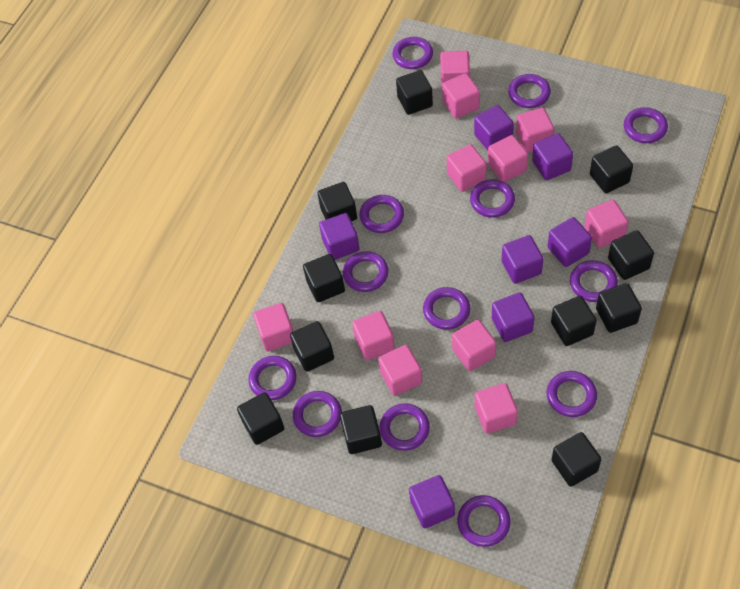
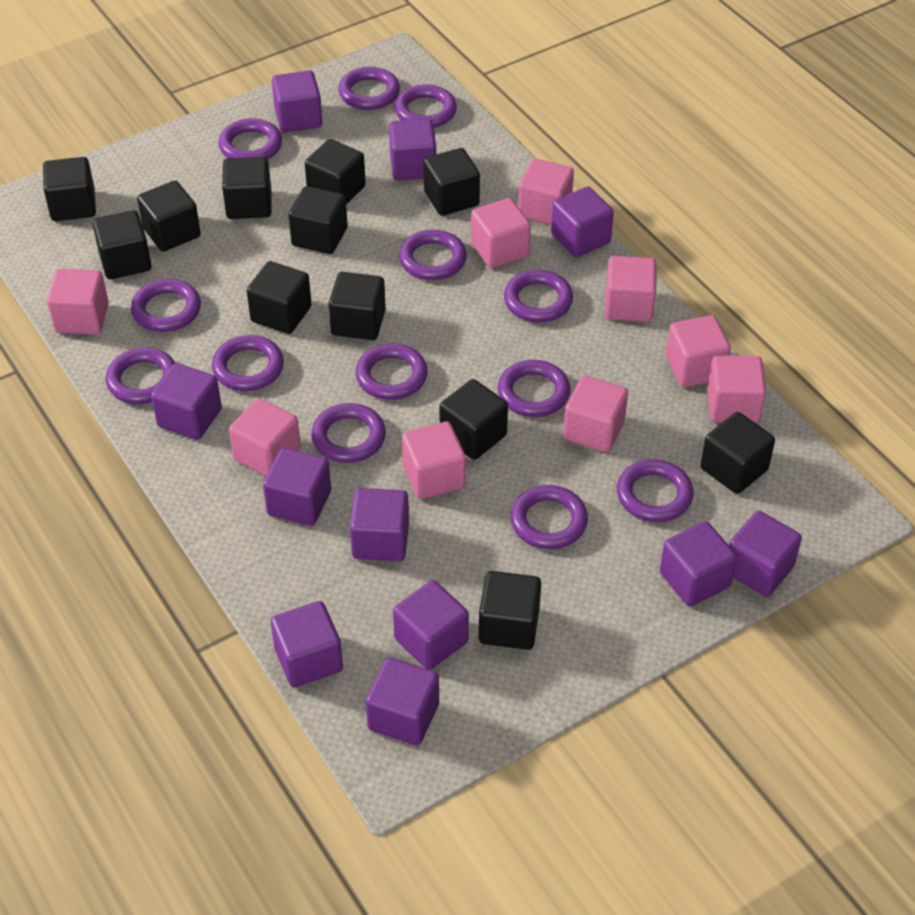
black cube: 11 -> 12
pink cube: 11 -> 9
purple cube: 7 -> 11

